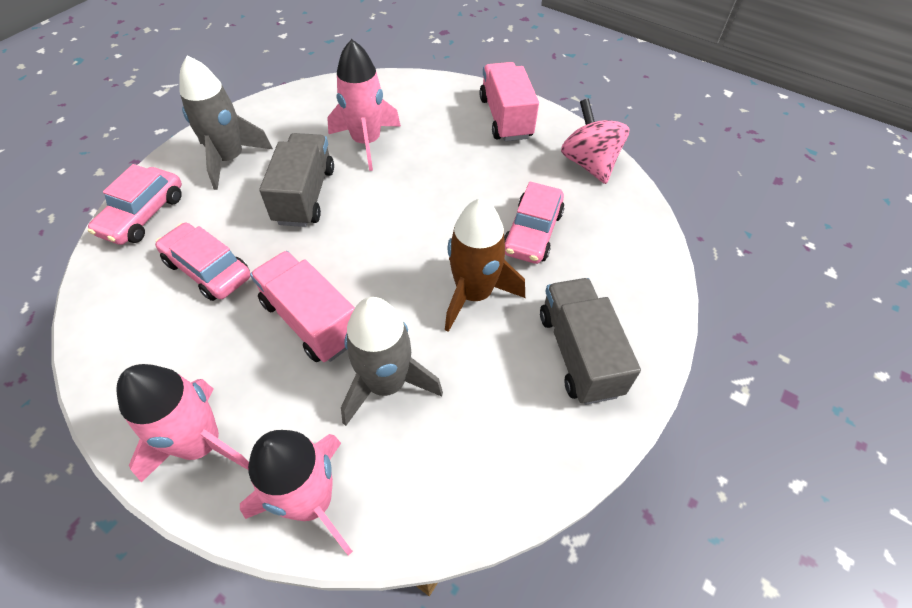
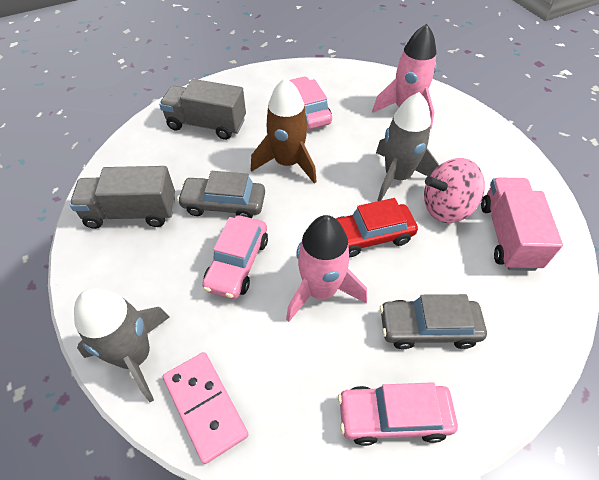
grey car: 0 -> 2
pink domino: 0 -> 1
pink rocket: 3 -> 2
pink truck: 2 -> 1
red car: 0 -> 1

